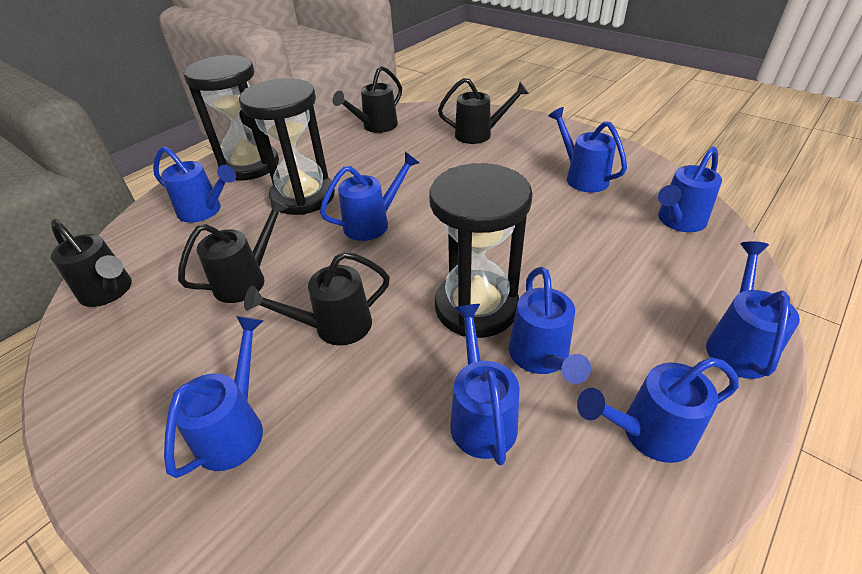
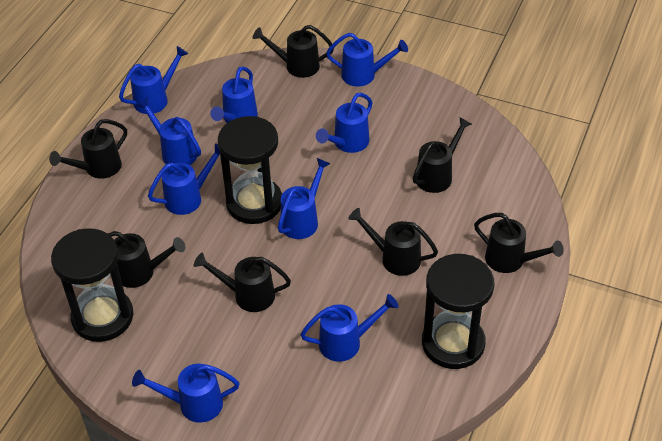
black watering can: 5 -> 7

